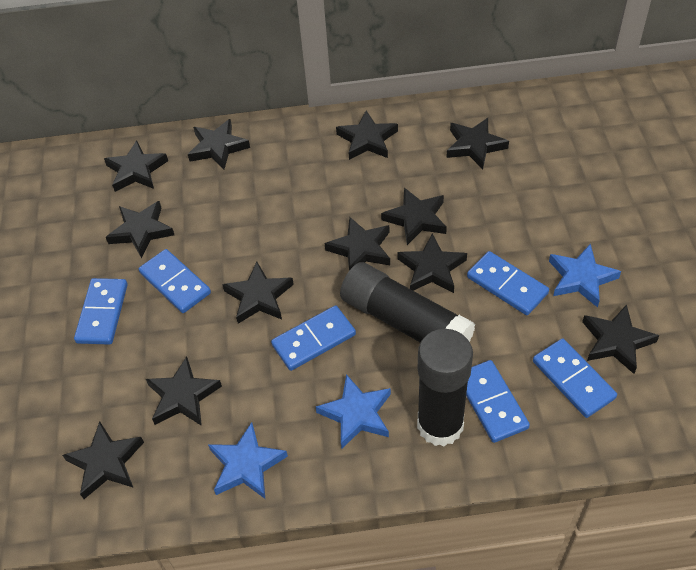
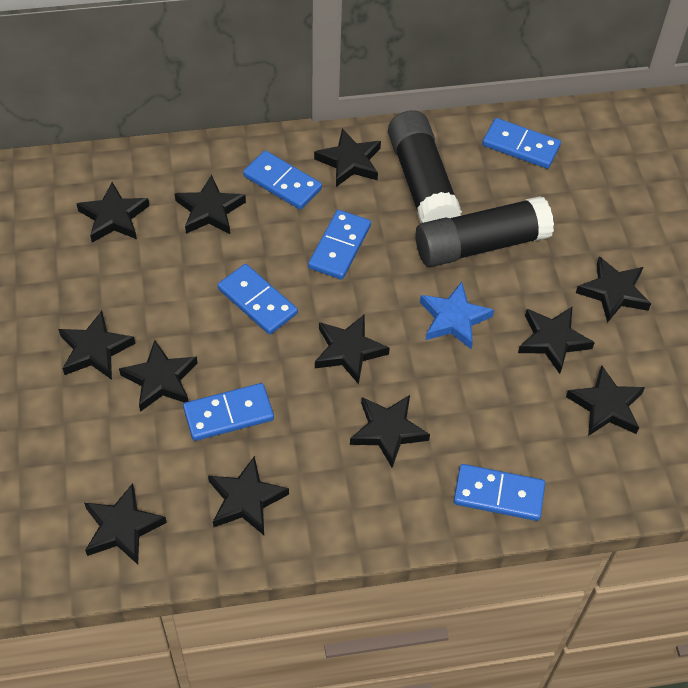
blue star: 3 -> 1

